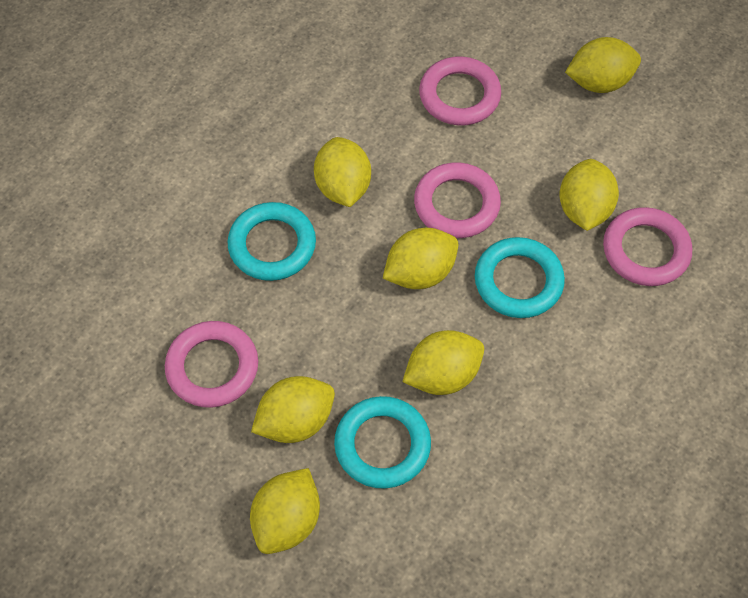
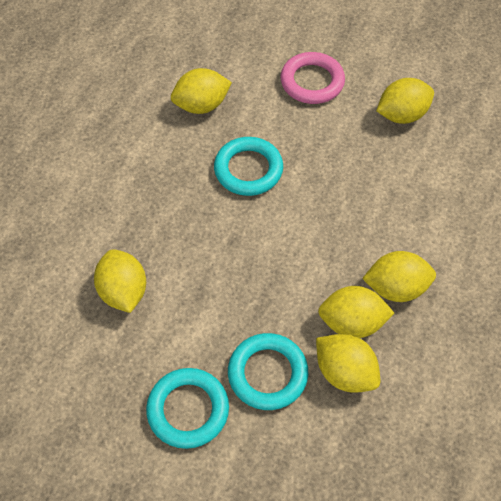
pink ring: 4 -> 1
yellow lemon: 7 -> 6

